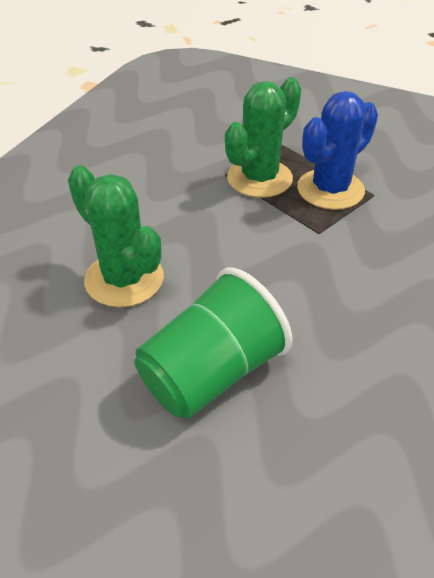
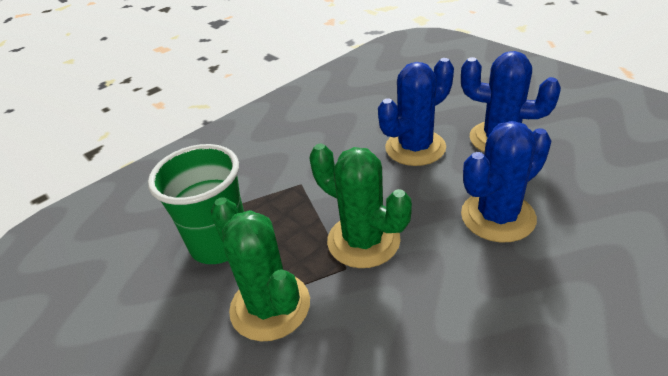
blue cactus: 1 -> 3

